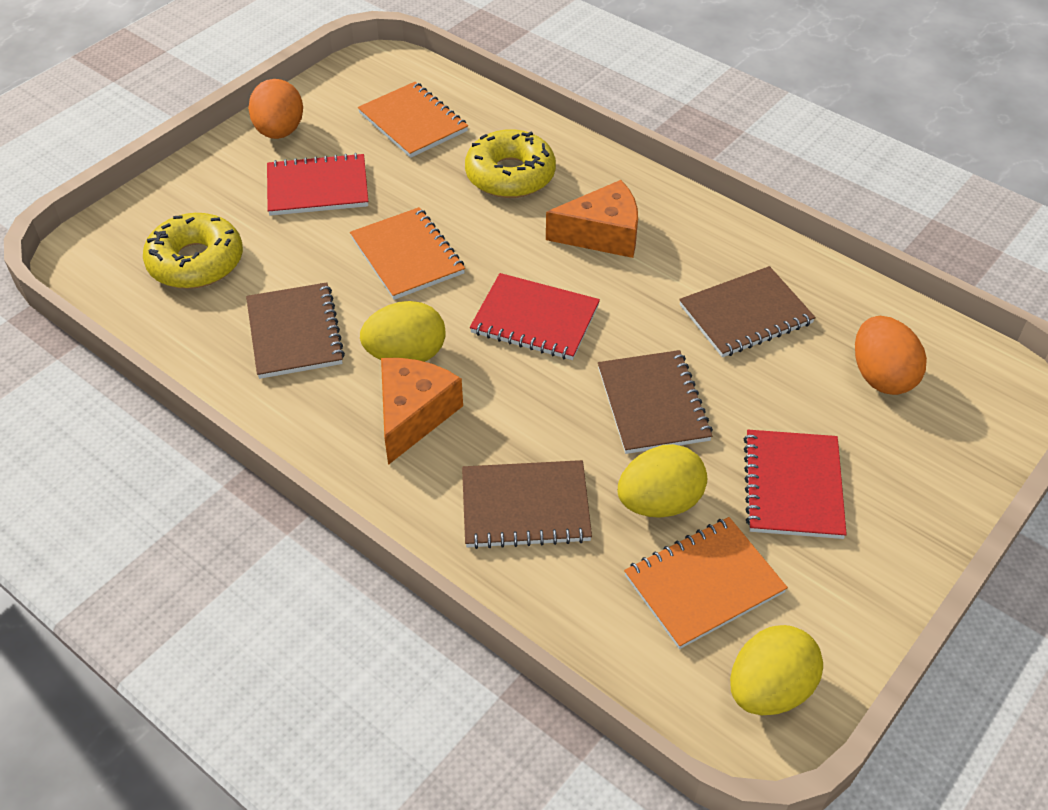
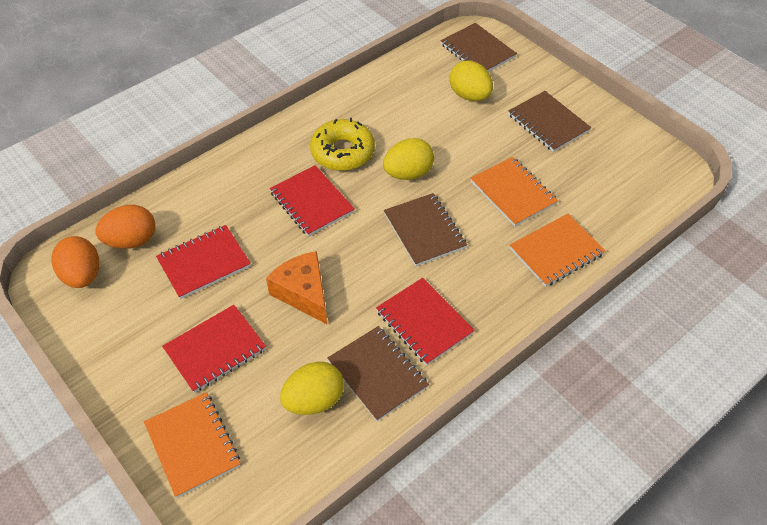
orange cheese: 2 -> 1
red notebook: 3 -> 4
yellow donut: 2 -> 1

